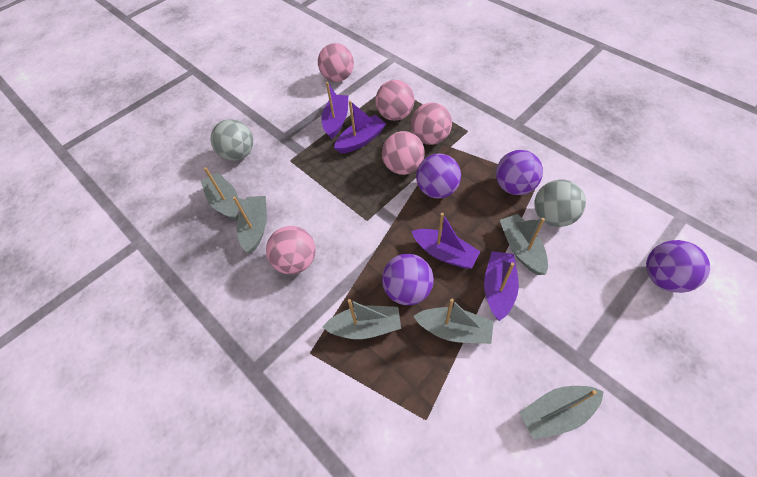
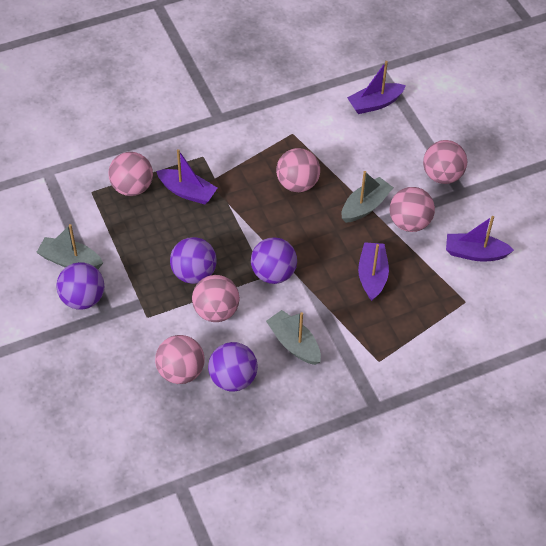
grey ball: 2 -> 0
grey boat: 6 -> 3
pink ball: 5 -> 6

